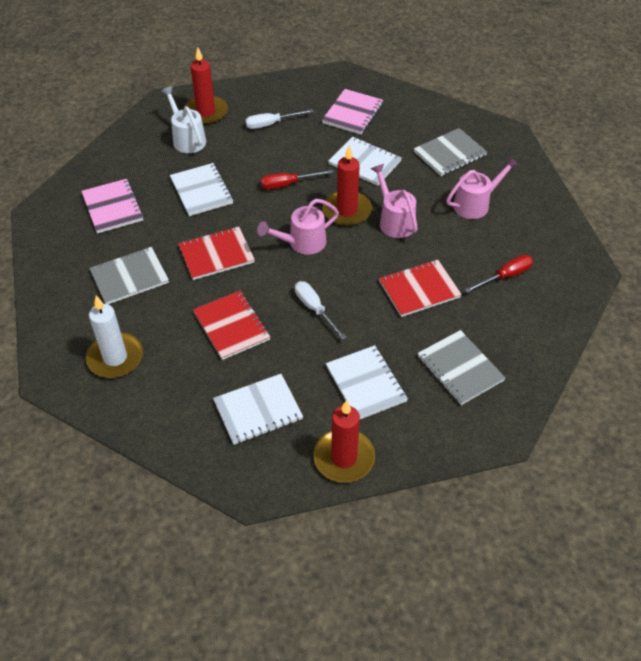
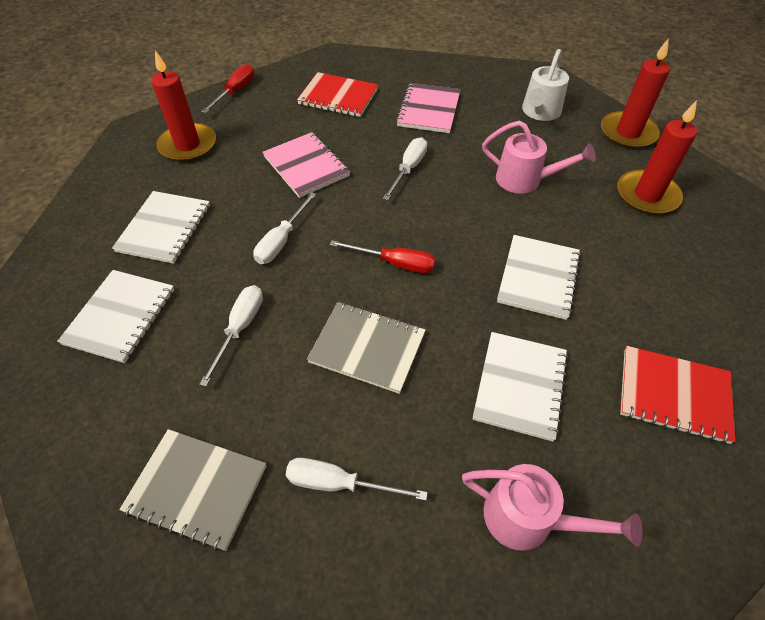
grey notebook: 3 -> 2
pink watering can: 3 -> 2
red notebook: 3 -> 2
white candle: 1 -> 0
white screwdriver: 2 -> 4

